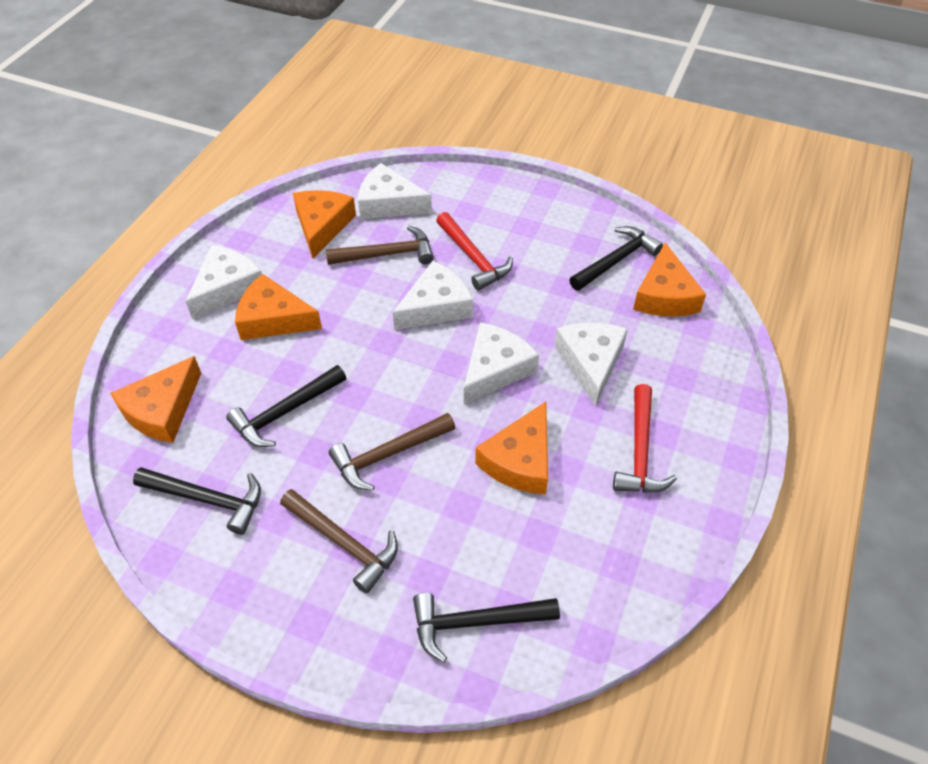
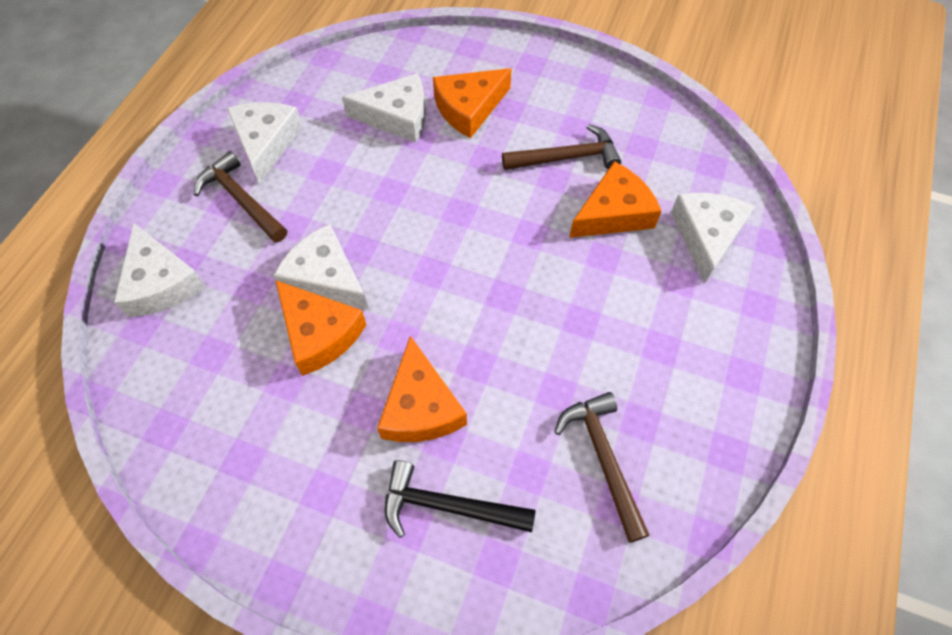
black hammer: 4 -> 1
orange cheese: 5 -> 4
red hammer: 2 -> 0

